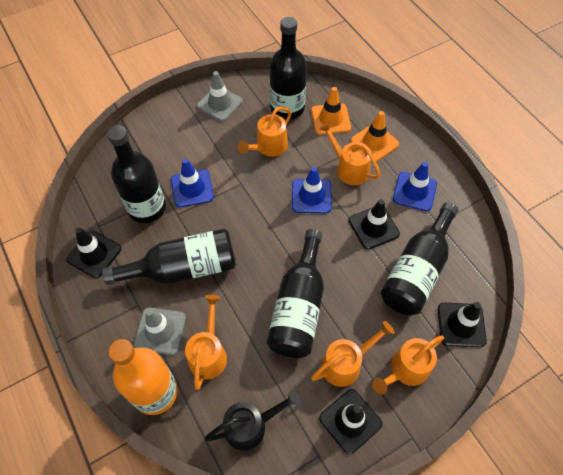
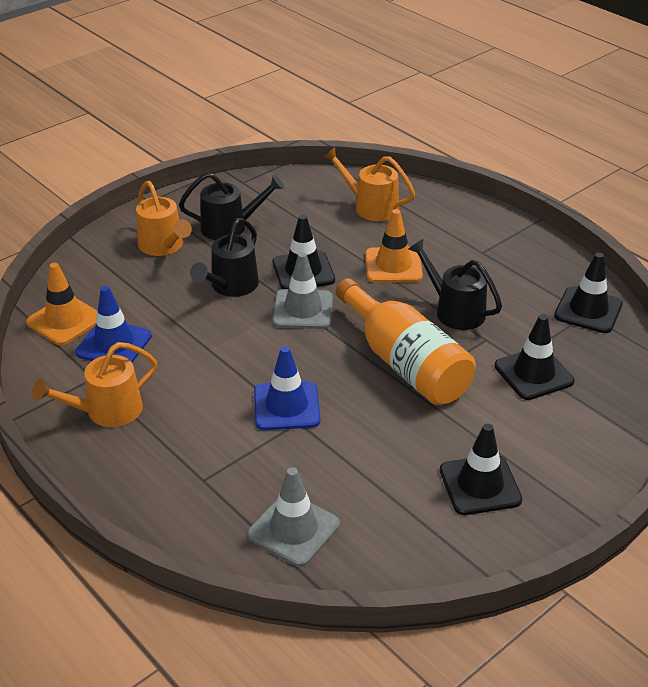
black bottle: 5 -> 0
black watering can: 1 -> 3
blue traffic cone: 3 -> 2
orange watering can: 5 -> 3

